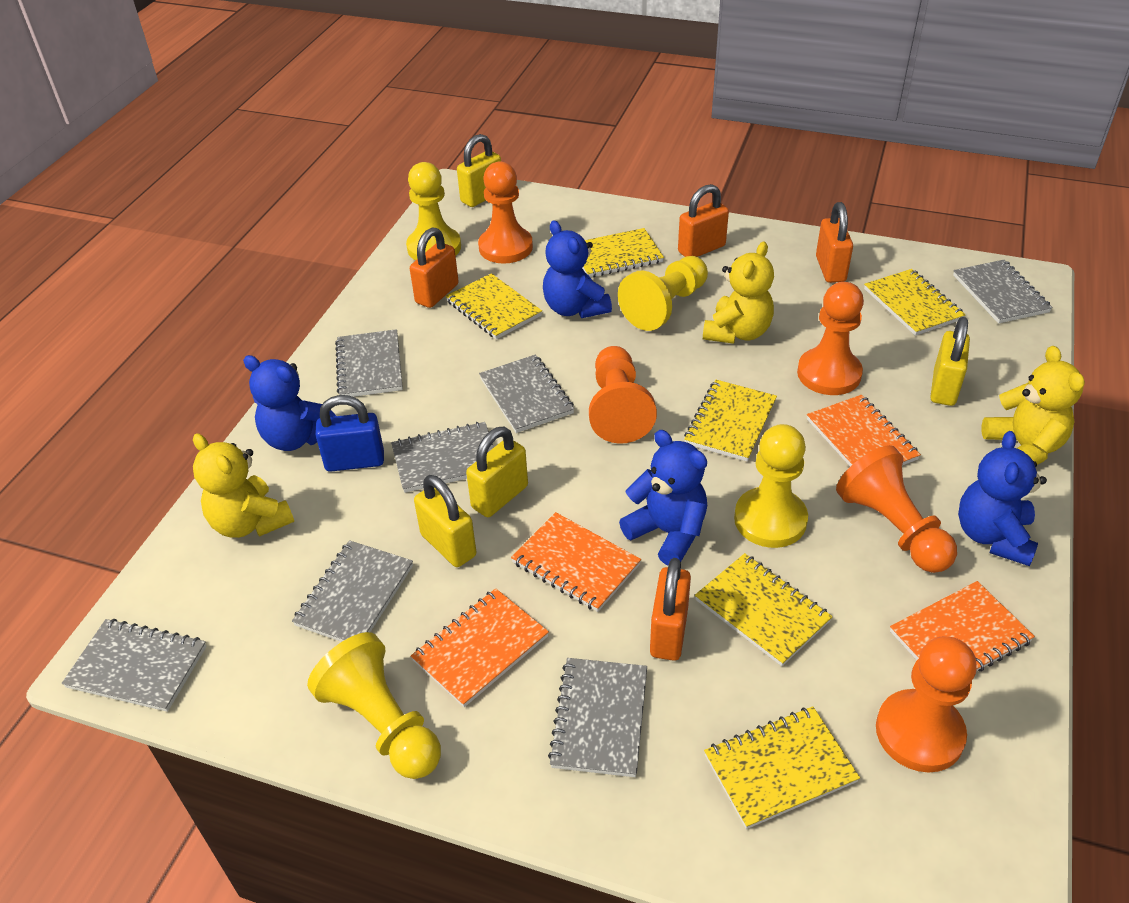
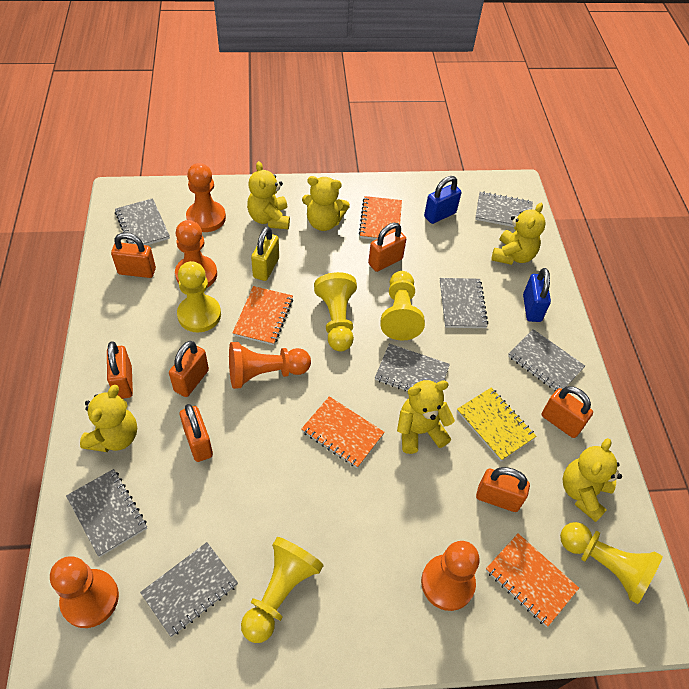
blue padlock: 1 -> 2
blue teddy bear: 4 -> 0
orange padlock: 4 -> 7
yellow notebook: 6 -> 1
yellow padlock: 4 -> 1
yellow pawn: 4 -> 5
yellow teddy bear: 3 -> 6

